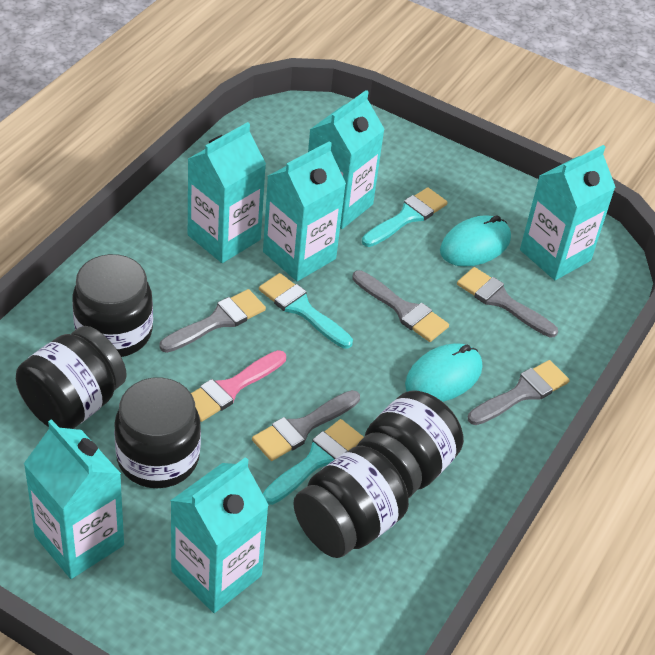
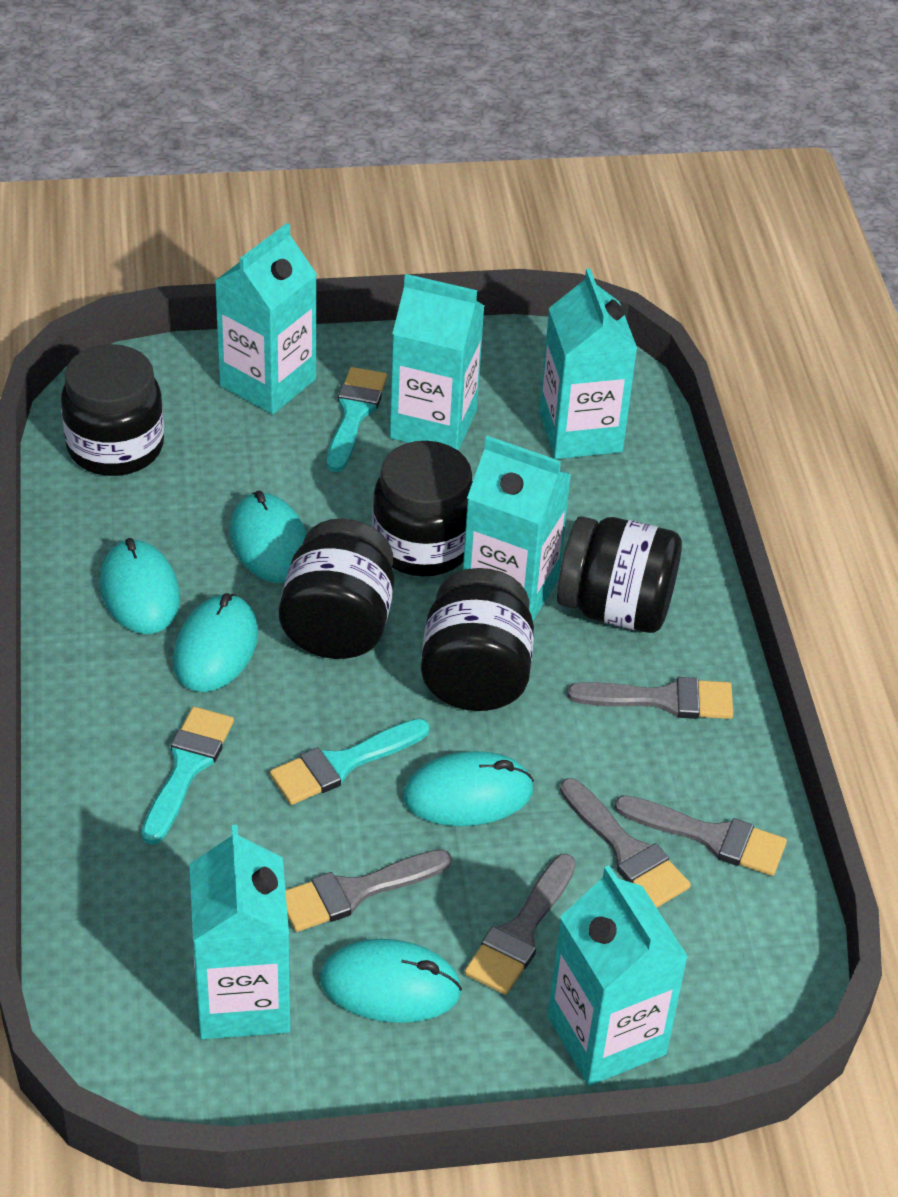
pink brush: 1 -> 0
turquoise mouse: 2 -> 5

